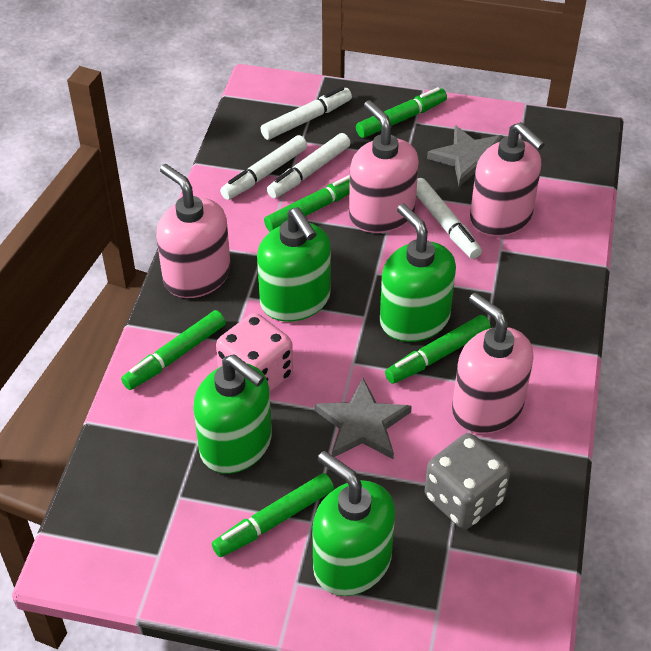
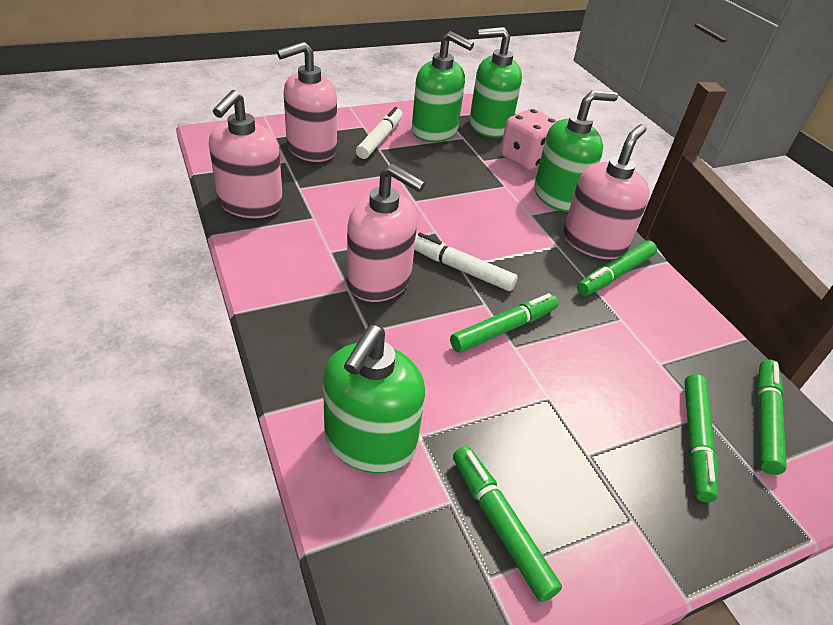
grey dice: 1 -> 0
grey star: 2 -> 0
white marker: 4 -> 2

